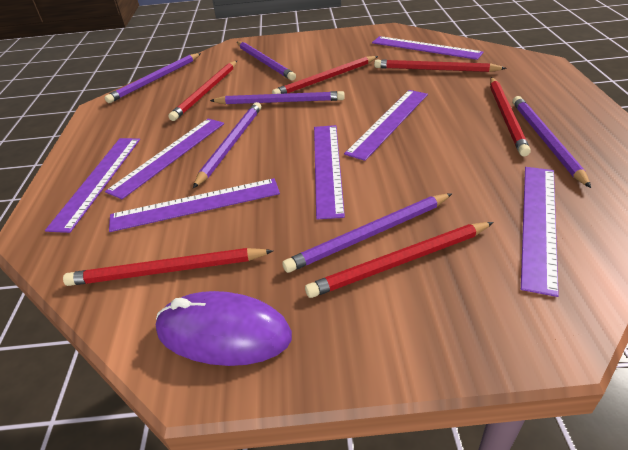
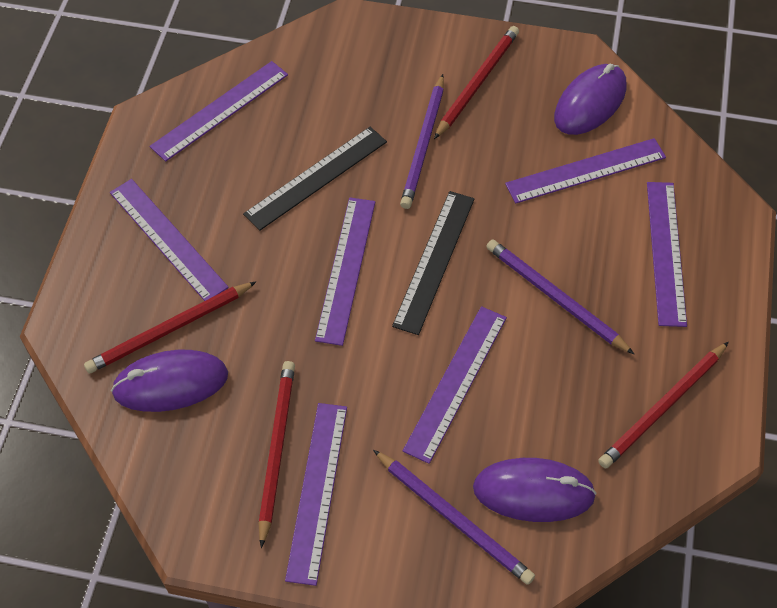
black ruler: 0 -> 2
purple mouse: 1 -> 3
purple pencil: 6 -> 3
red pencil: 6 -> 4

